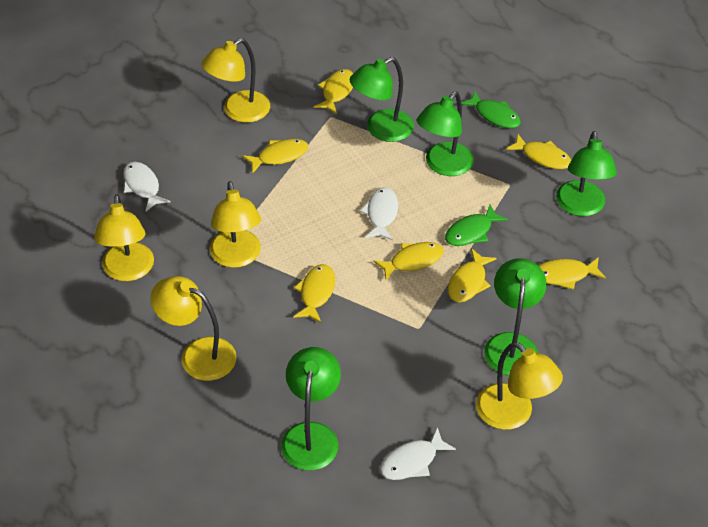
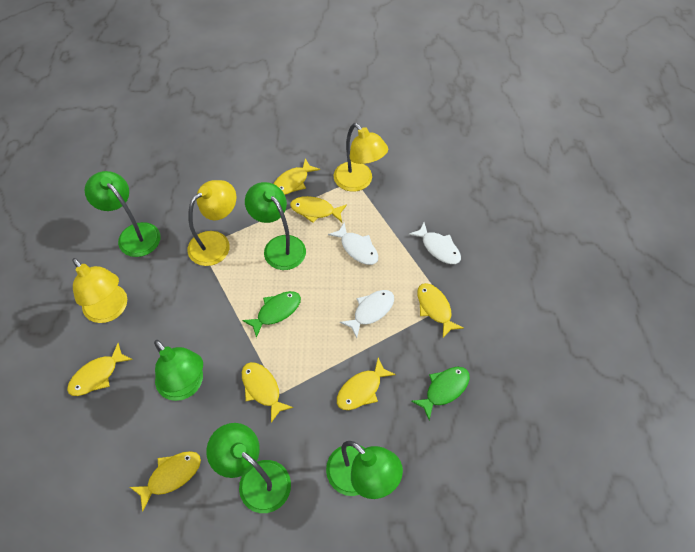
yellow lamp: 5 -> 3

